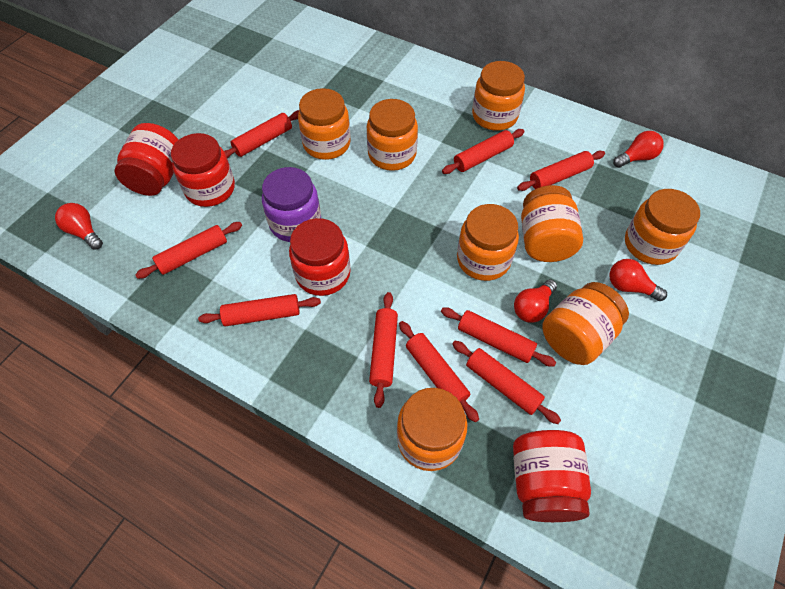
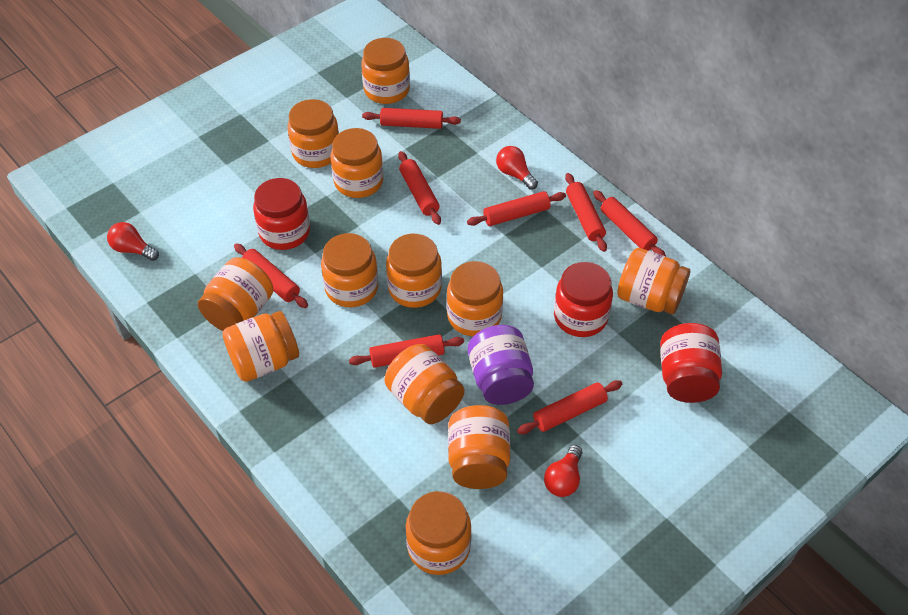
orange jar: 8 -> 12
red jar: 4 -> 3
red light bulb: 4 -> 3
red rolling pin: 9 -> 8

